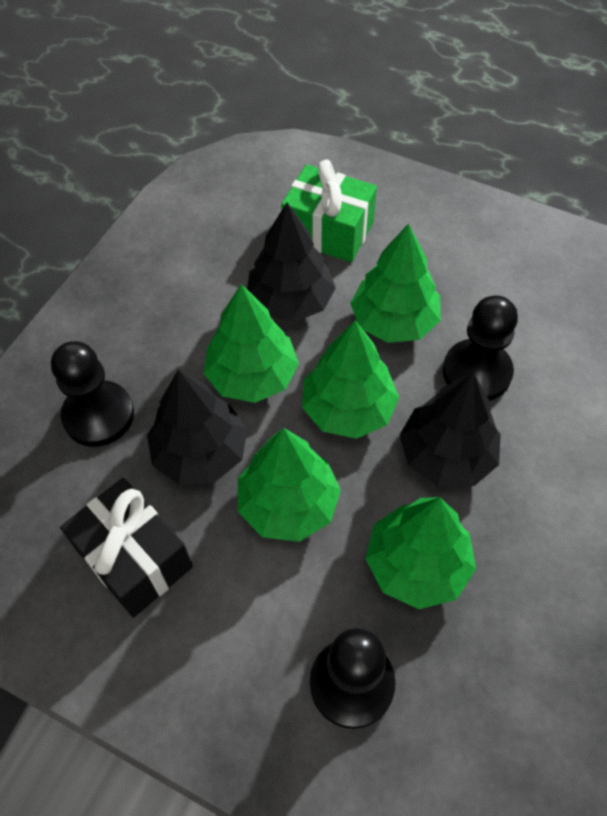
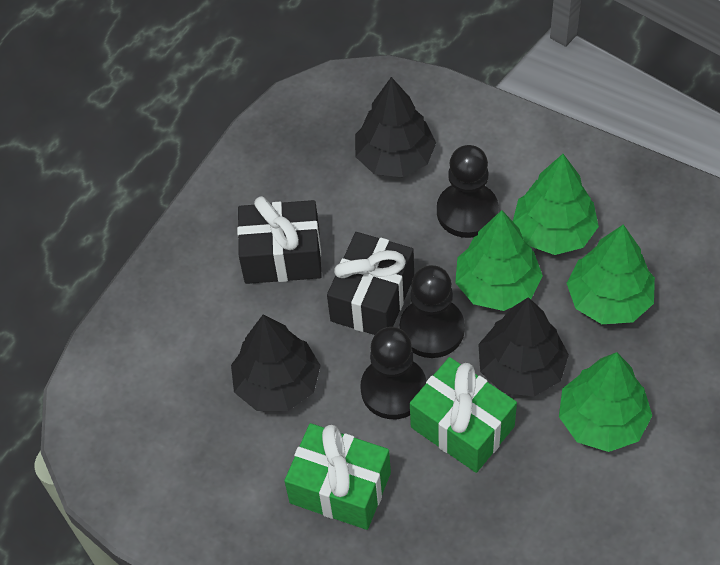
black gift: 1 -> 2
green gift: 1 -> 2
green tree: 5 -> 4

